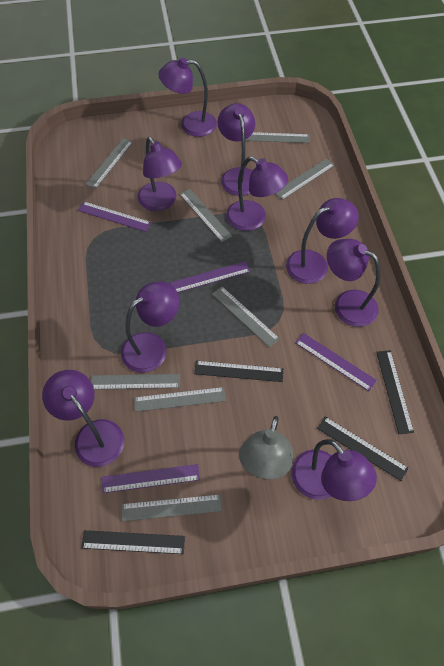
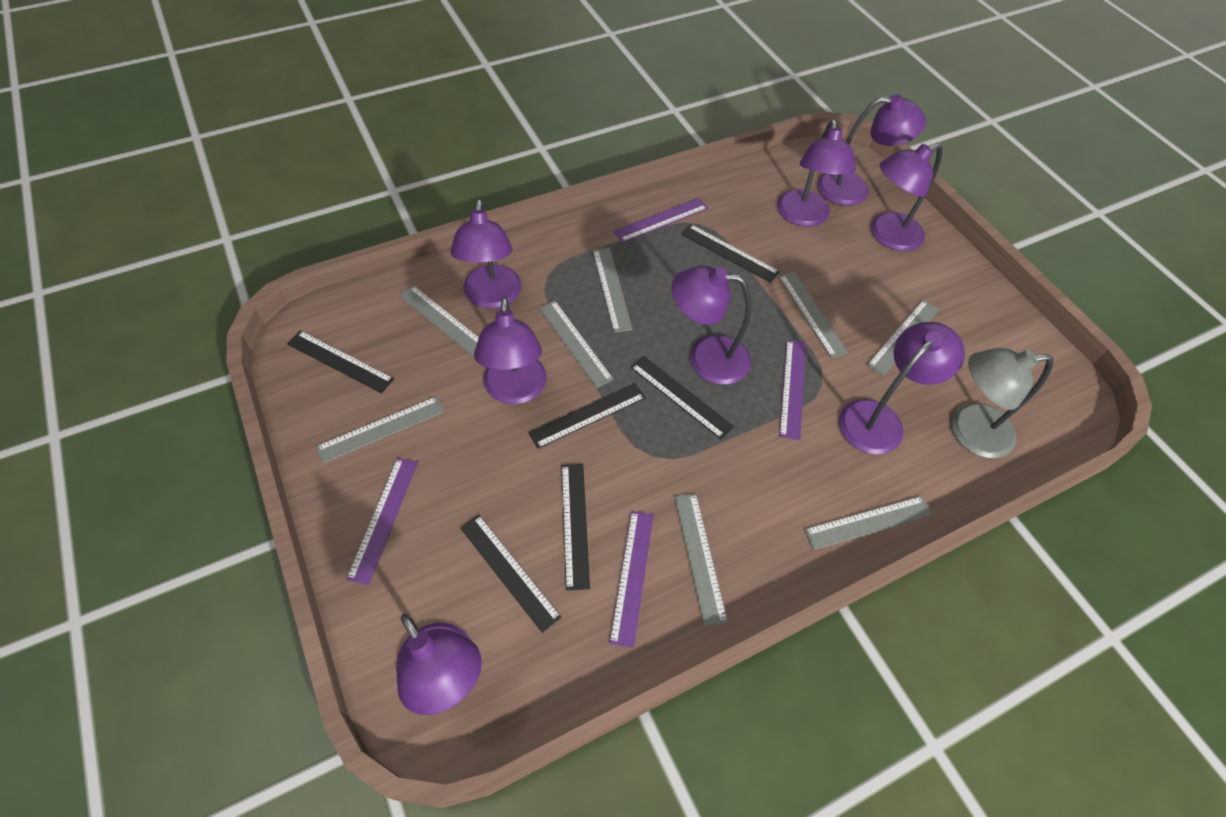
black ruler: 4 -> 6
purple lamp: 9 -> 8

